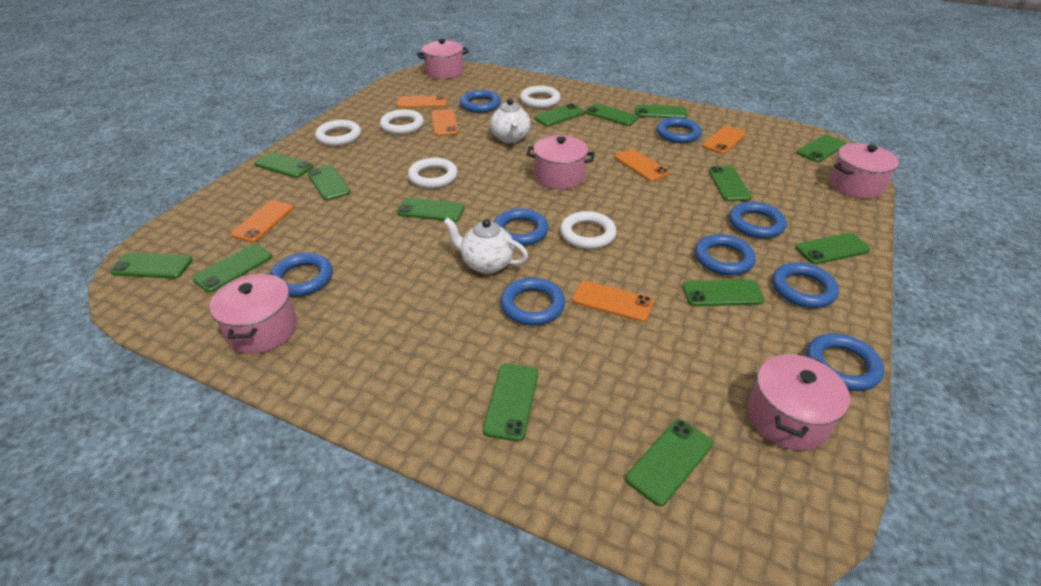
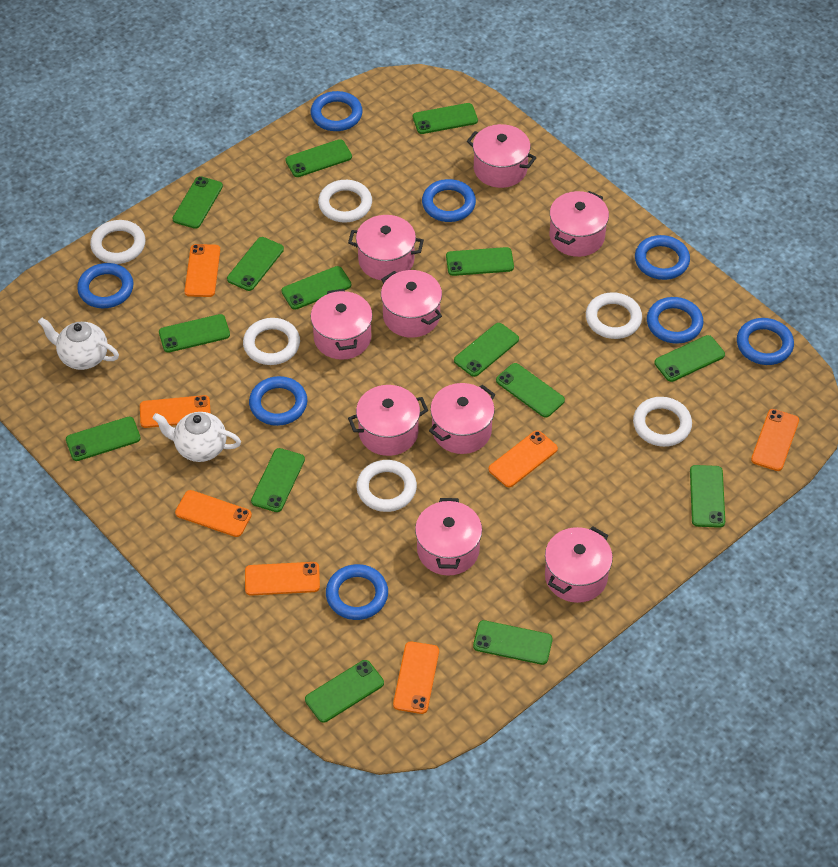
blue ring: 9 -> 8
green phone: 14 -> 15
orange phone: 6 -> 7
pink pot: 5 -> 9
white ring: 5 -> 6

